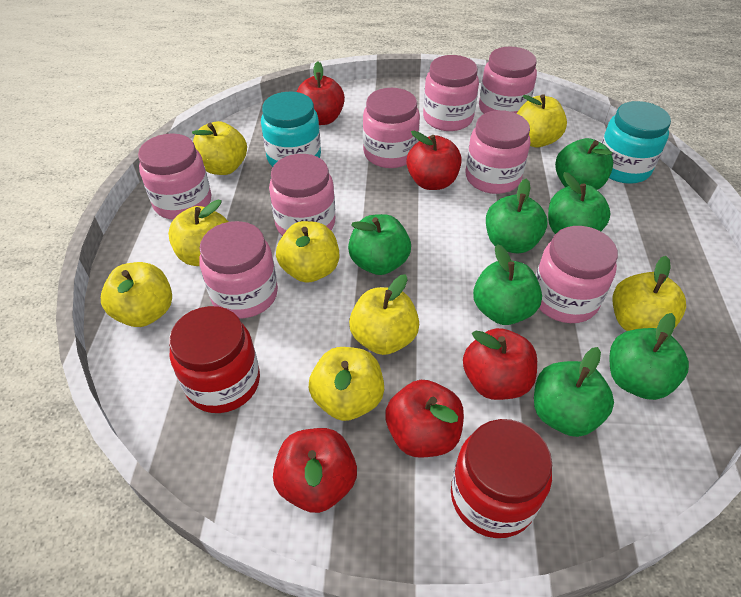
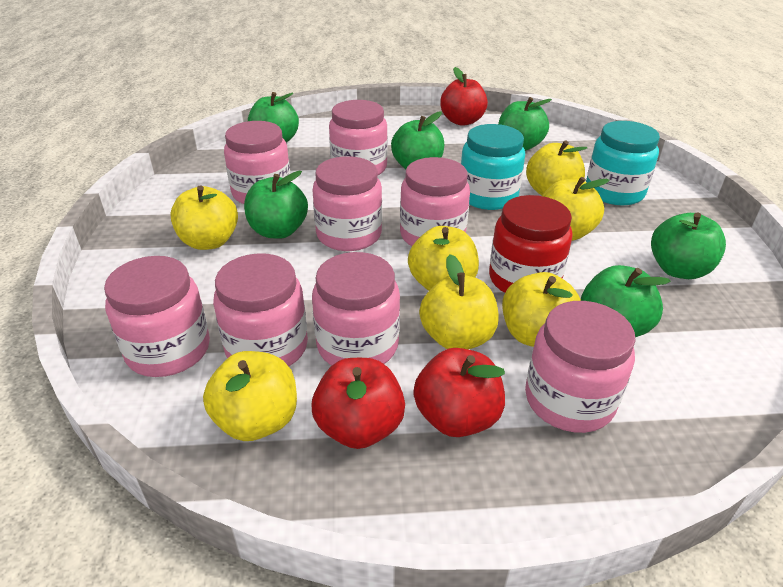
green apple: 7 -> 6
red apple: 5 -> 3
red jar: 2 -> 1
yellow apple: 8 -> 7

